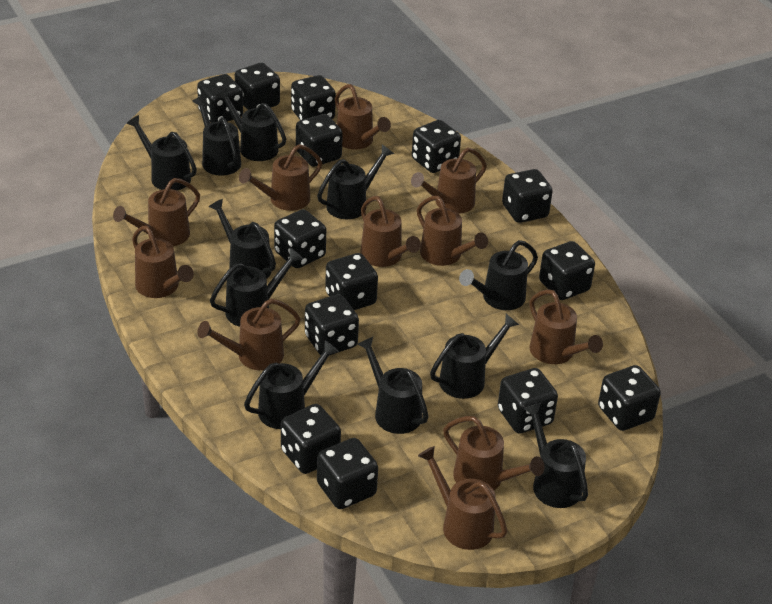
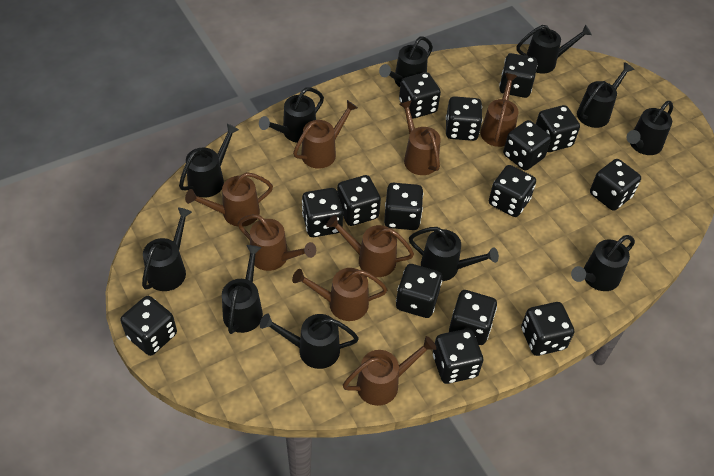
black dice: 14 -> 15
brown watering can: 11 -> 8

